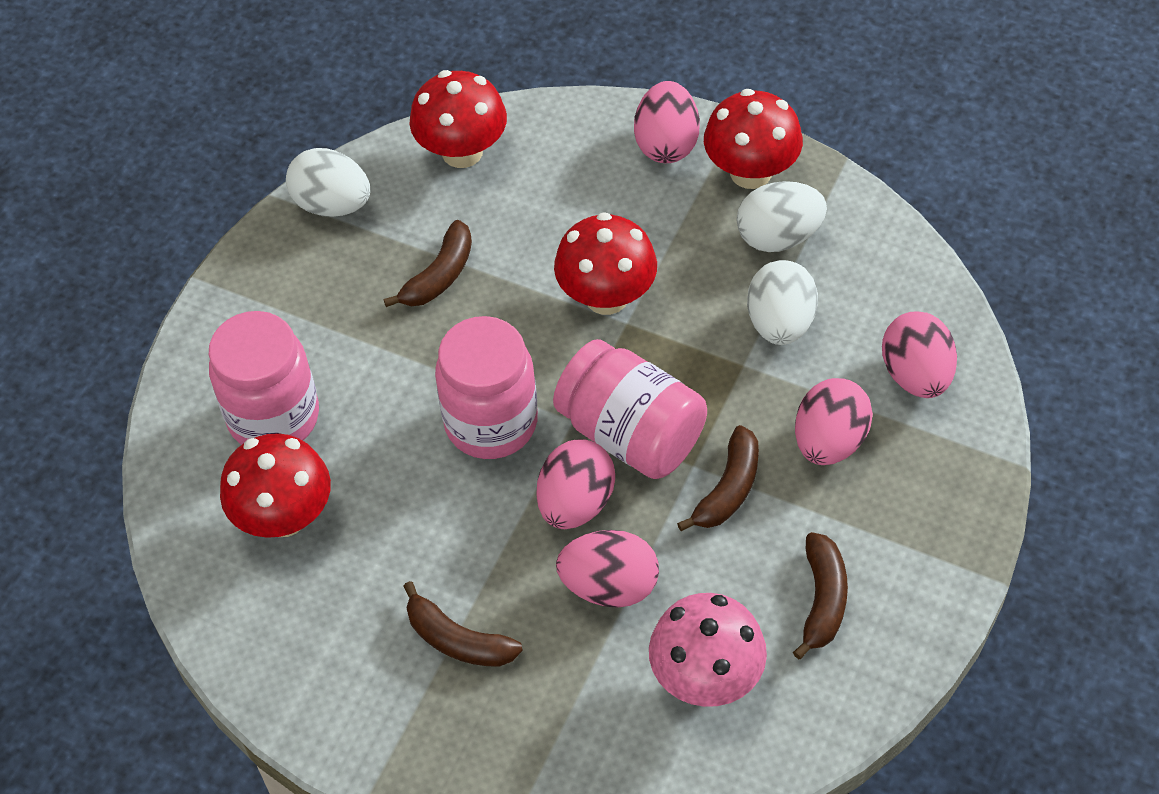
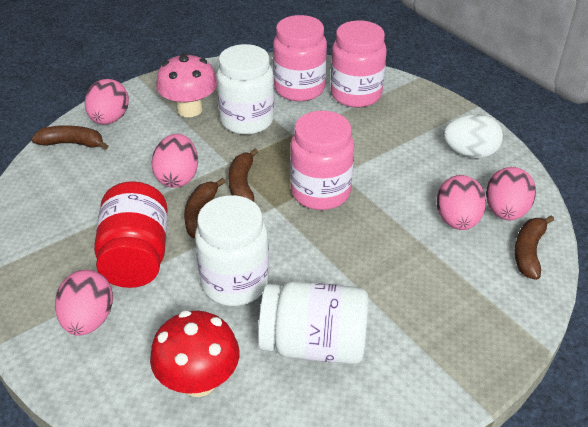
red jar: 0 -> 1
red mushroom: 4 -> 1
white egg: 3 -> 1
white jar: 0 -> 3

